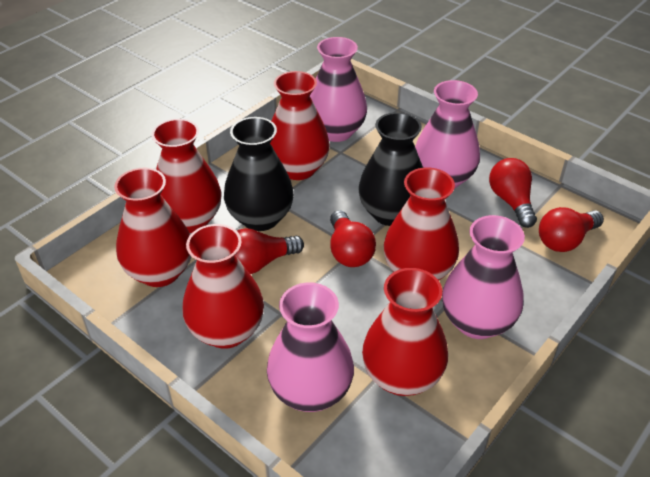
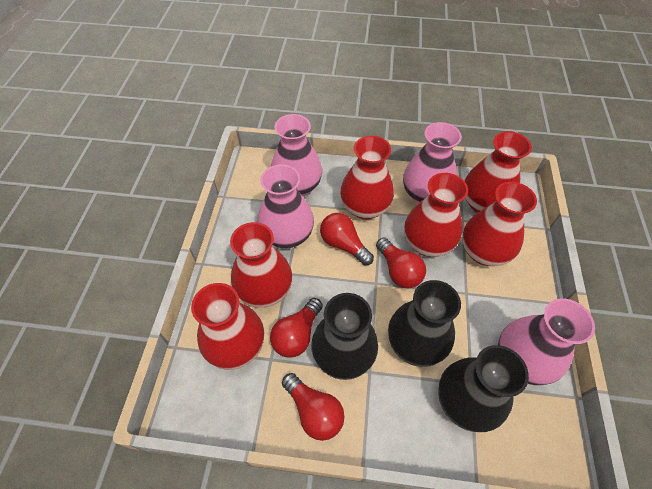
black vase: 2 -> 3

